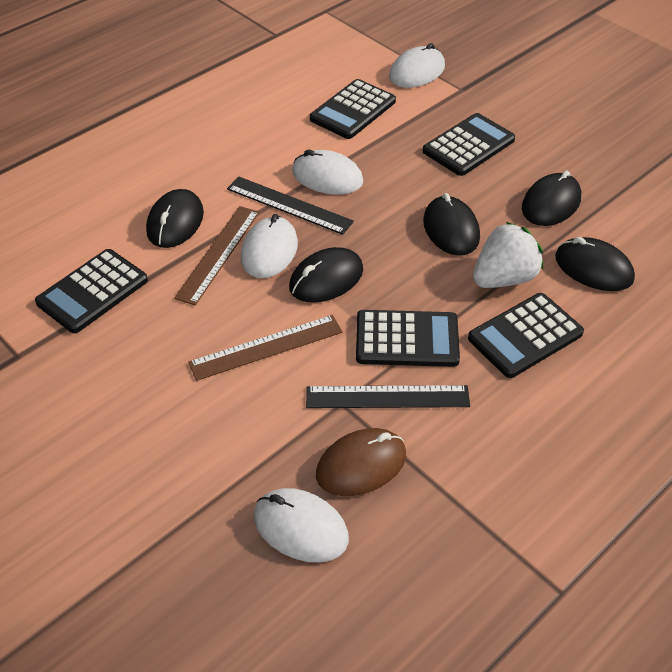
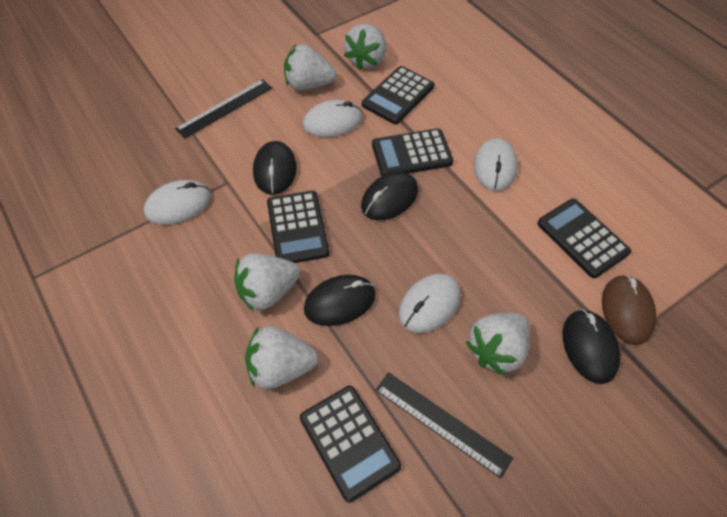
black mouse: 5 -> 4
brown ruler: 2 -> 0
white strawberry: 1 -> 5

